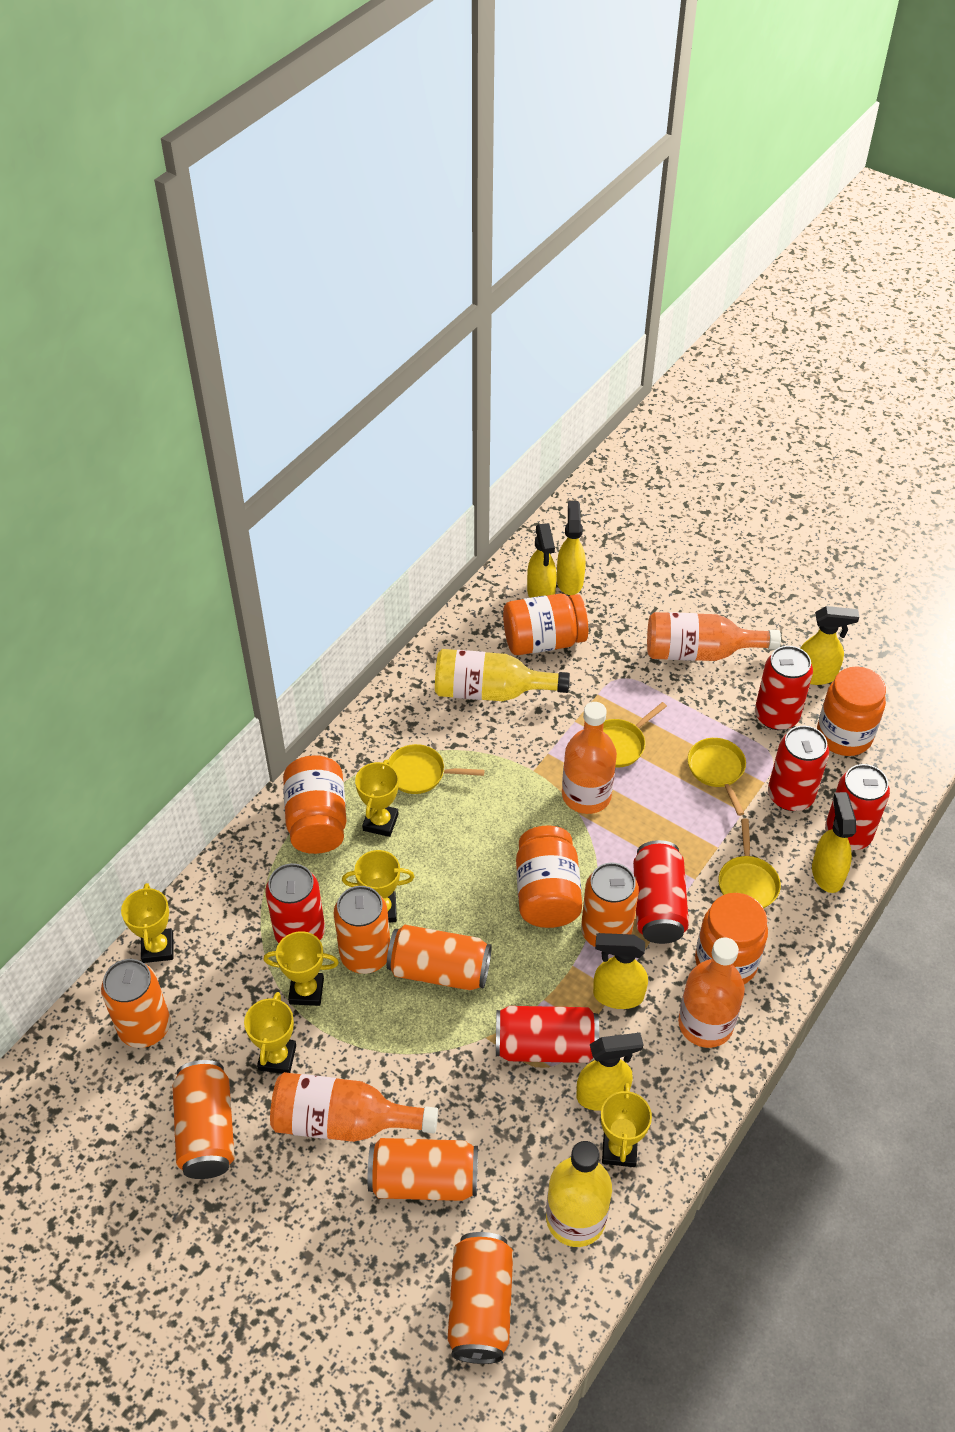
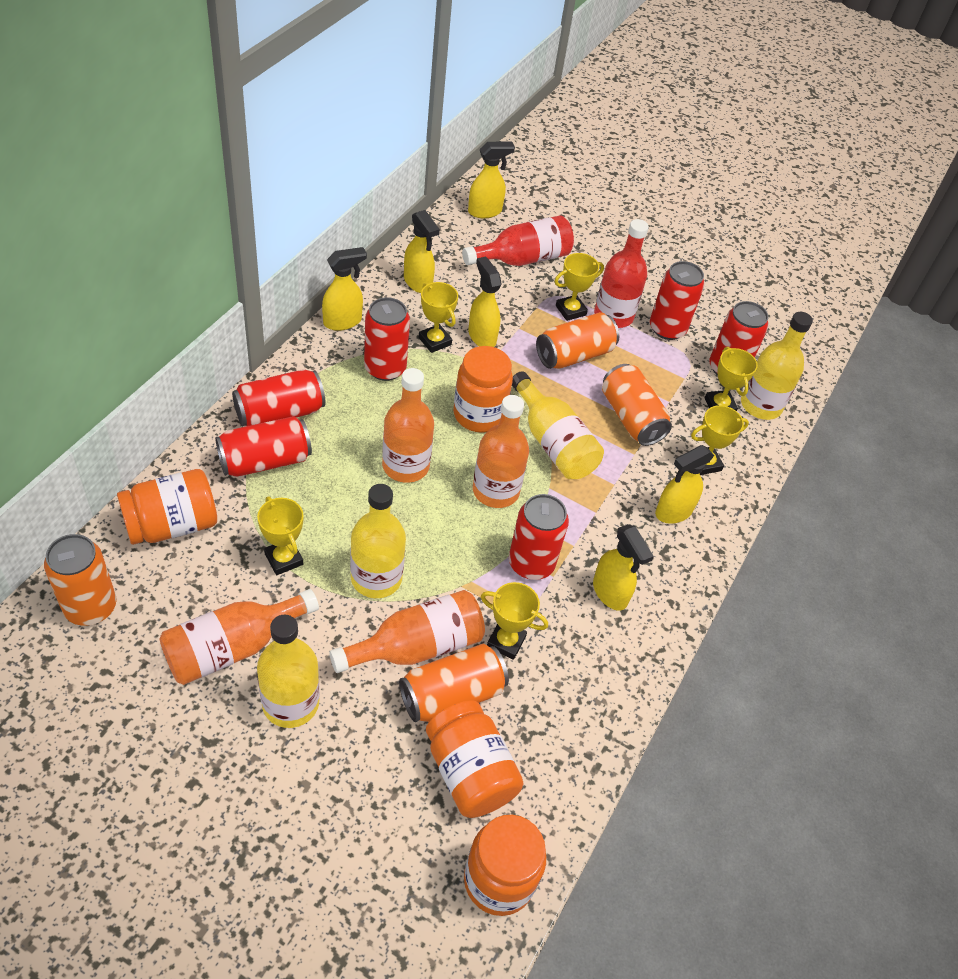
orange can: 7 -> 4
orange jar: 5 -> 4
red bottle: 0 -> 2
yellow bottle: 2 -> 4
yellow pan: 4 -> 0

